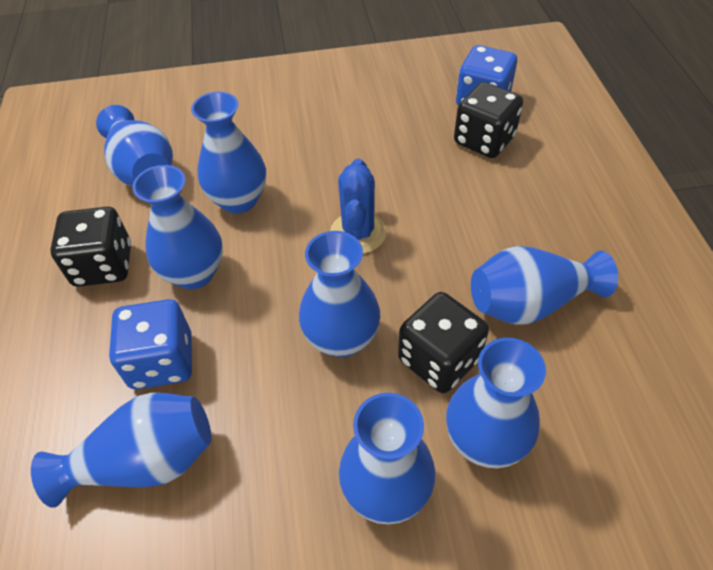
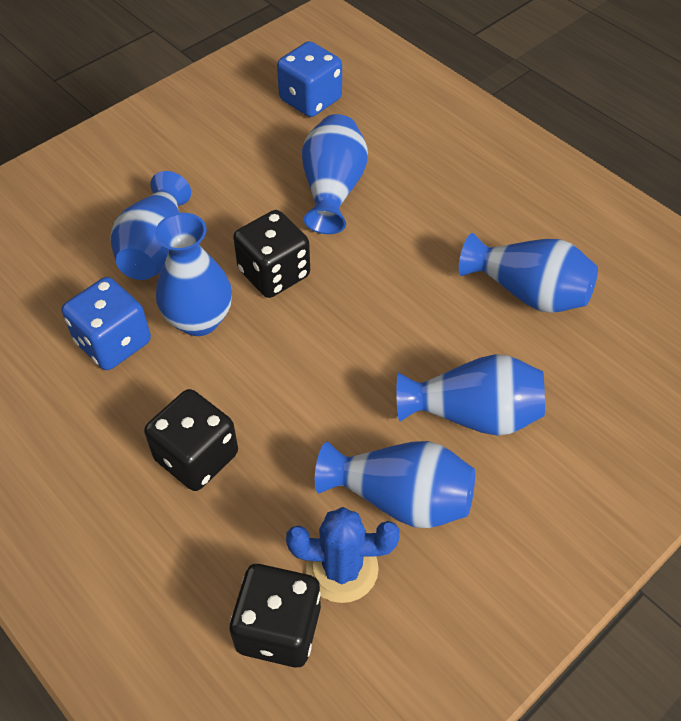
blue vase: 8 -> 6

